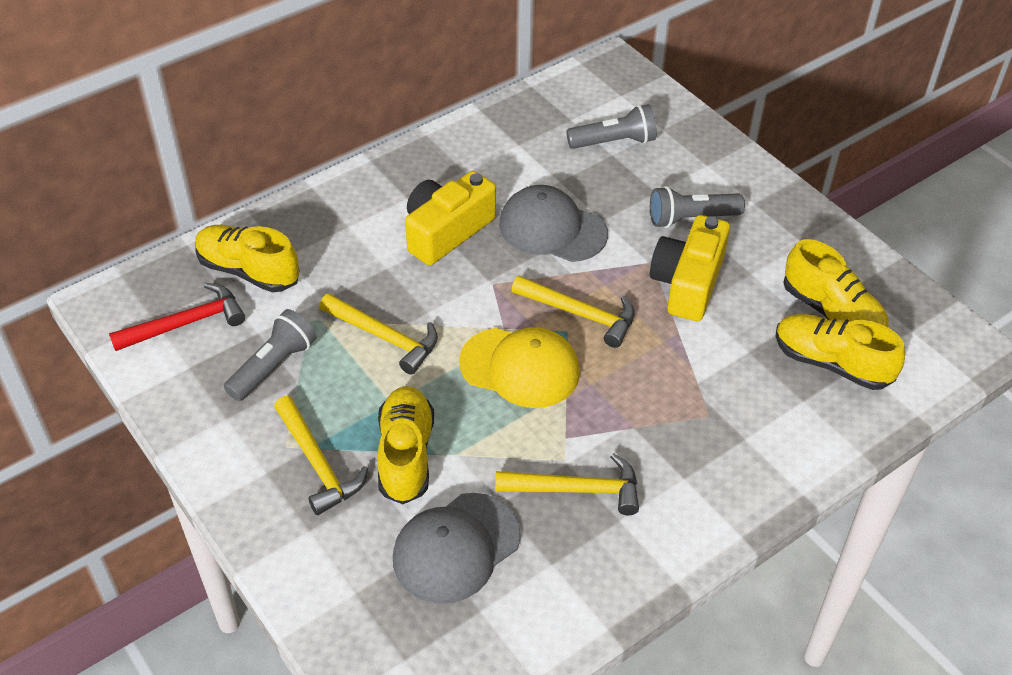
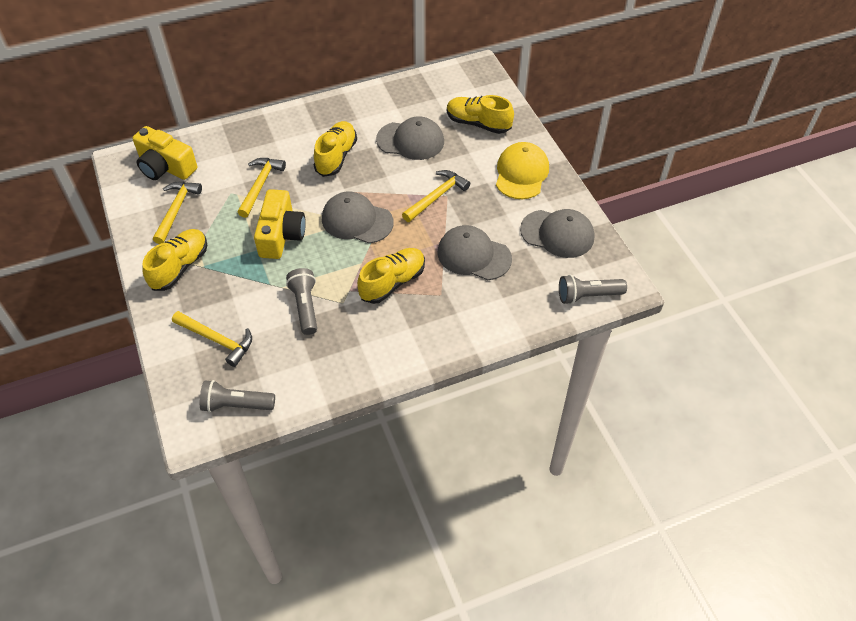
grey cap: 2 -> 4
red hammer: 1 -> 0

